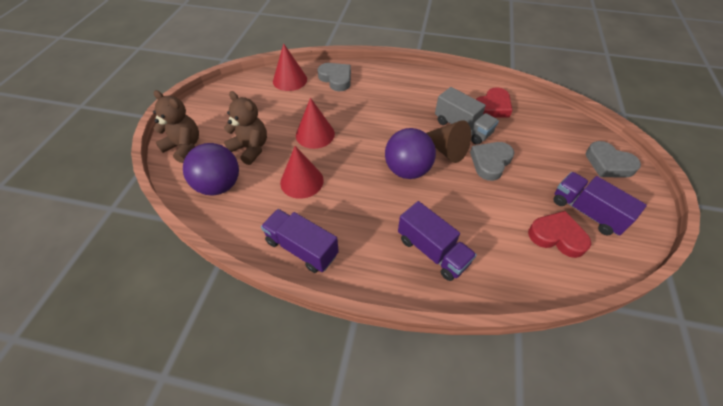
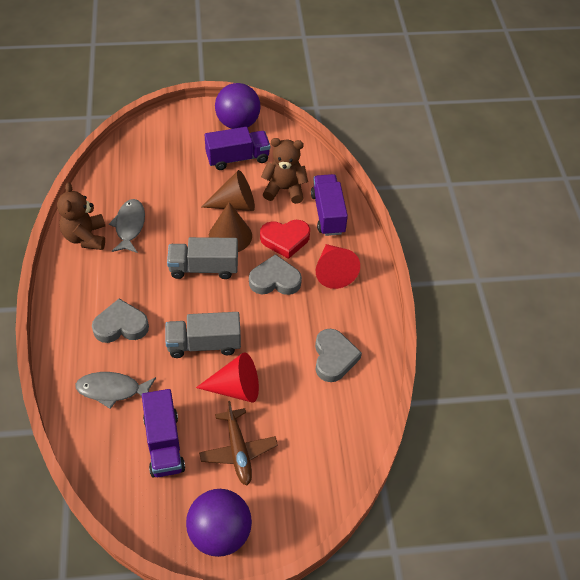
brown cone: 1 -> 2
brown plane: 0 -> 1
grey fish: 0 -> 2
grey truck: 1 -> 2
red cone: 3 -> 2
red heart: 2 -> 1

